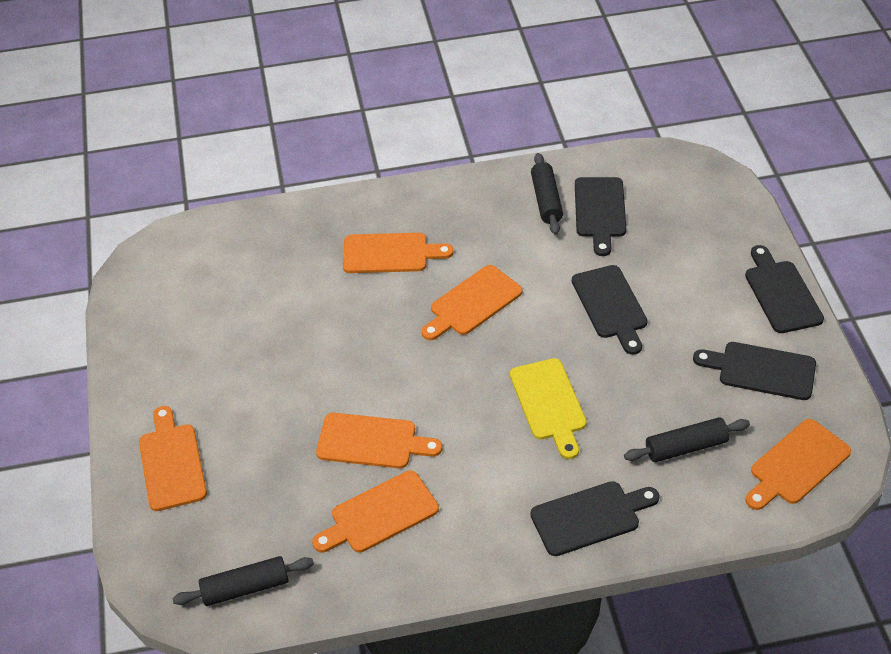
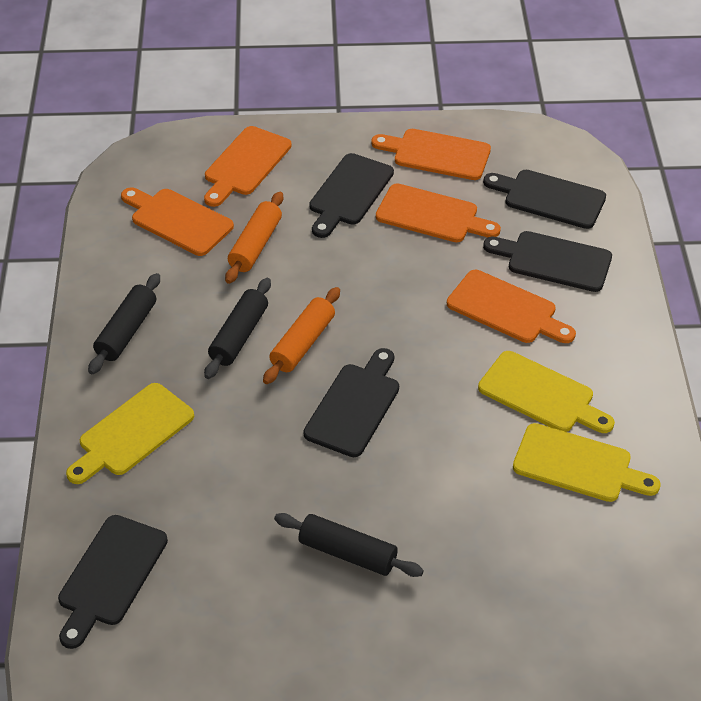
orange cutting board: 6 -> 5
orange rolling pin: 0 -> 2
yellow cutting board: 1 -> 3

